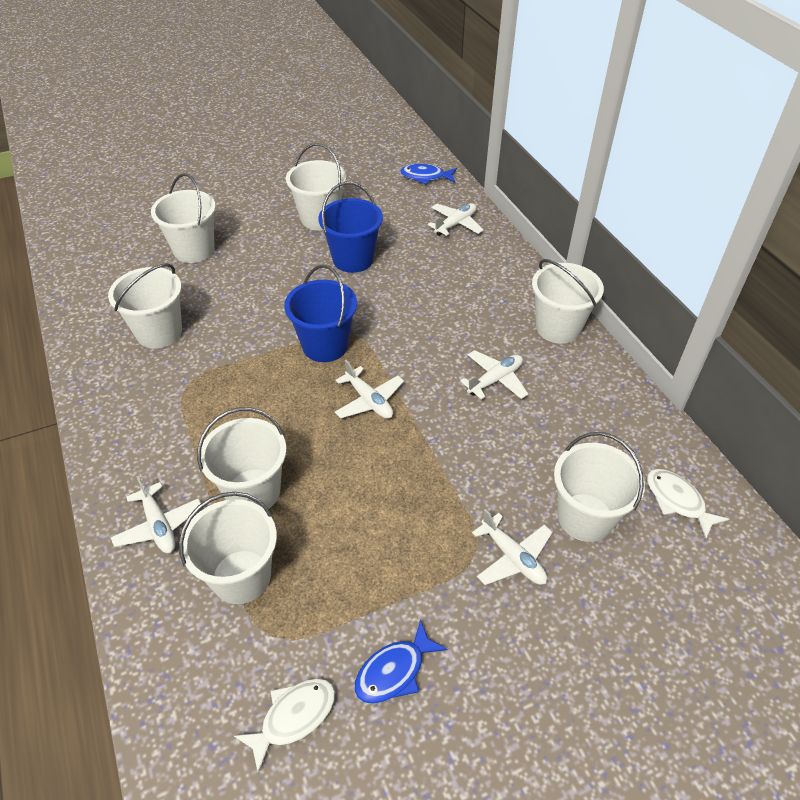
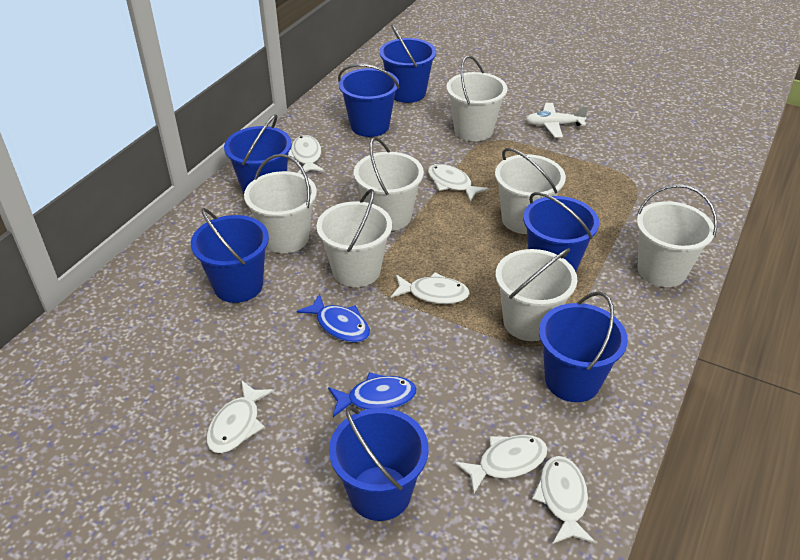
blue bucket: 2 -> 7
white fish: 2 -> 6
white plane: 5 -> 1

